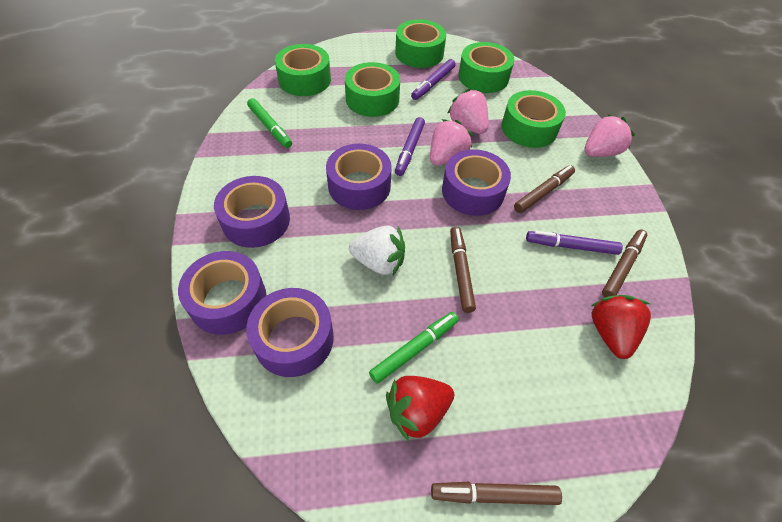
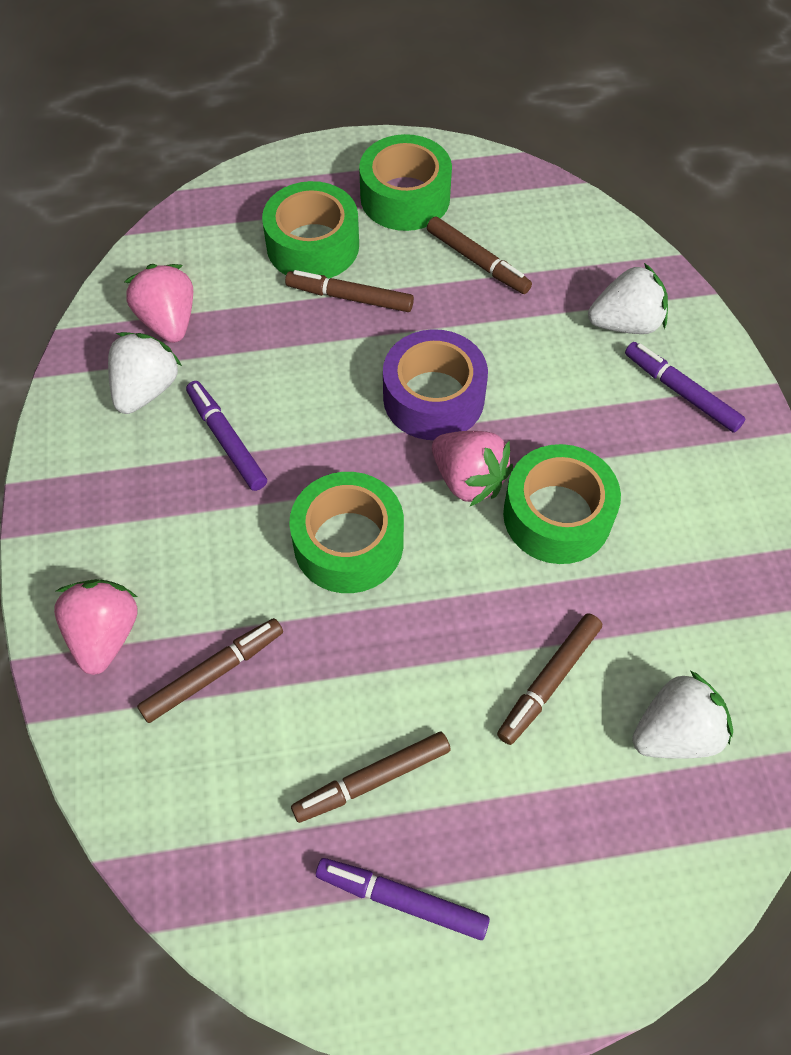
brown marker: 4 -> 5
green marker: 2 -> 0
green tape: 5 -> 4
purple tape: 5 -> 1
red strawberry: 2 -> 0
white strawberry: 1 -> 3

